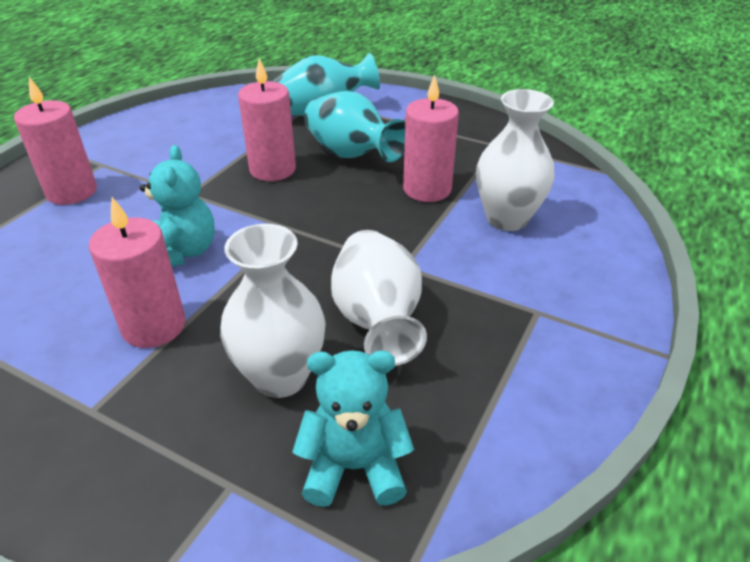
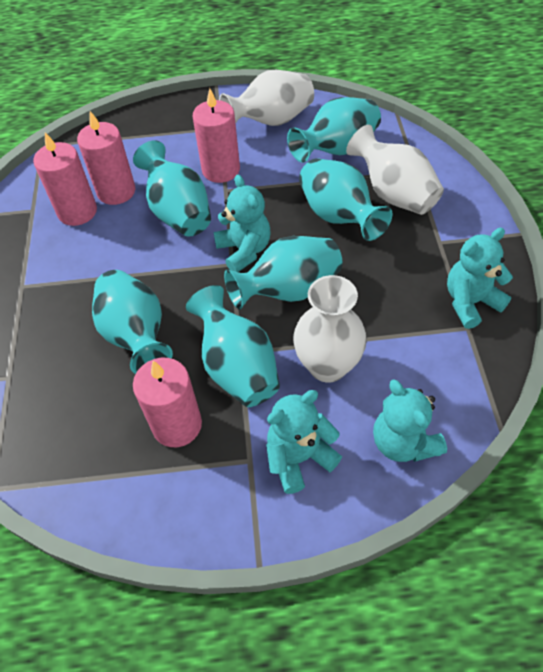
turquoise teddy bear: 2 -> 4
turquoise vase: 2 -> 6

